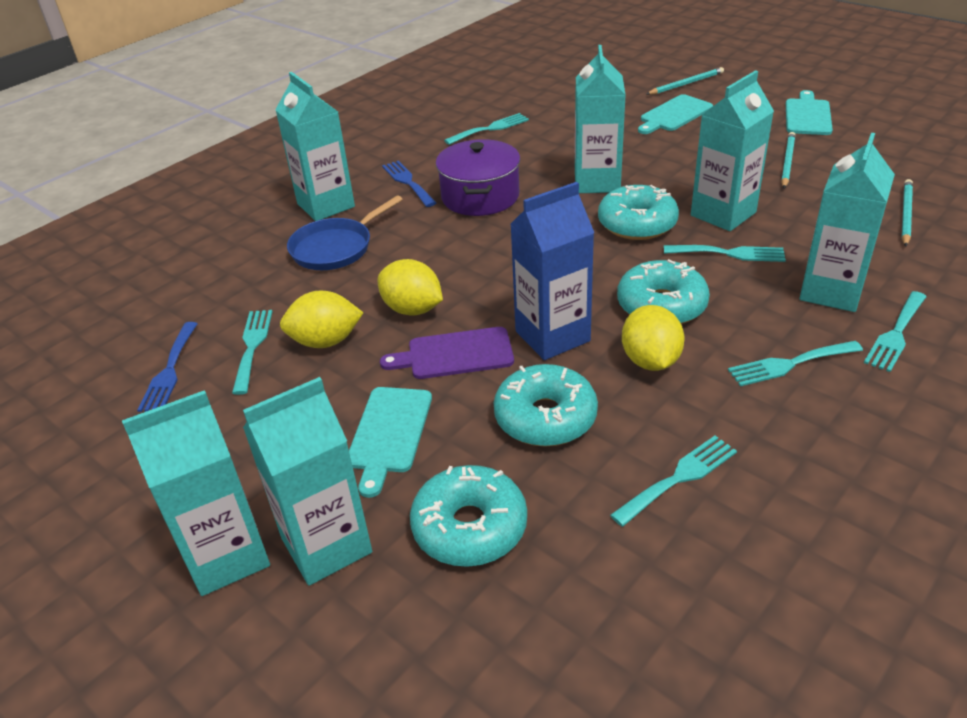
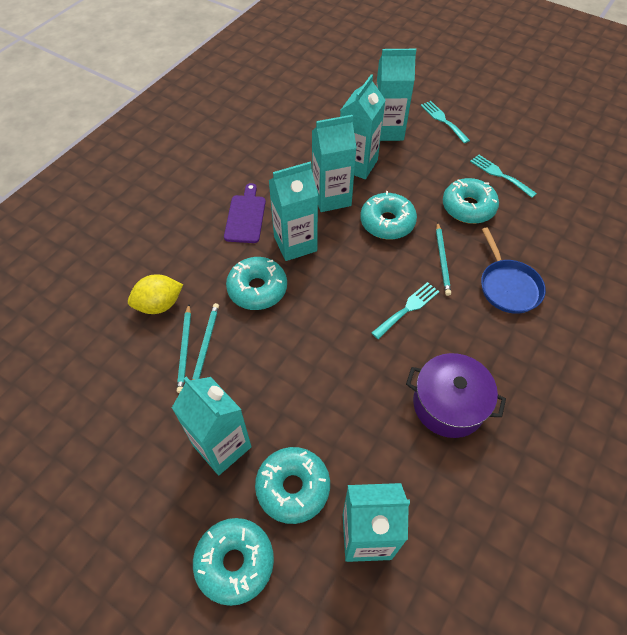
blue carton: 1 -> 0
blue fork: 2 -> 0
turquoise cutting board: 3 -> 0
turquoise donut: 4 -> 5
turquoise fork: 6 -> 3
yellow lemon: 3 -> 1

